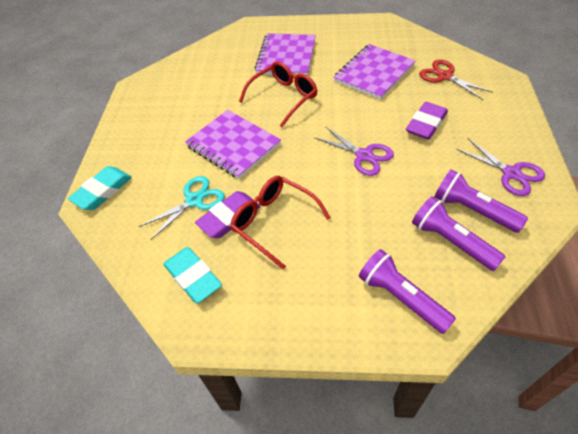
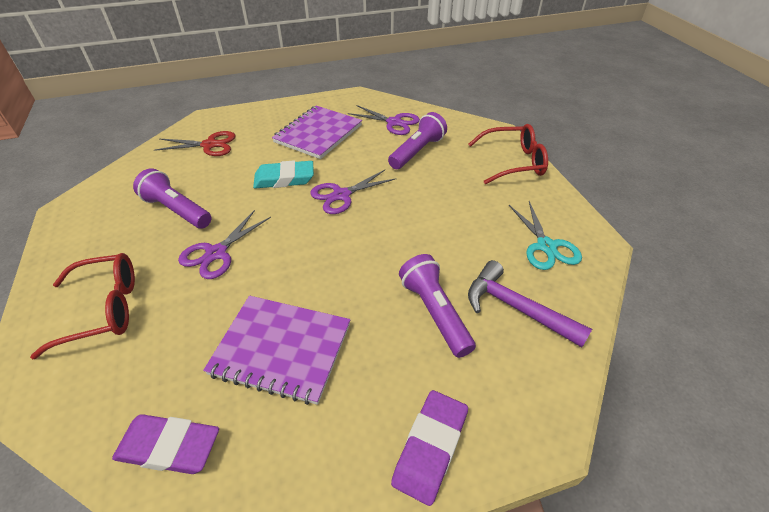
purple hammer: 0 -> 1
purple notebook: 3 -> 2
purple scissors: 2 -> 3
turquoise eraser: 2 -> 1

